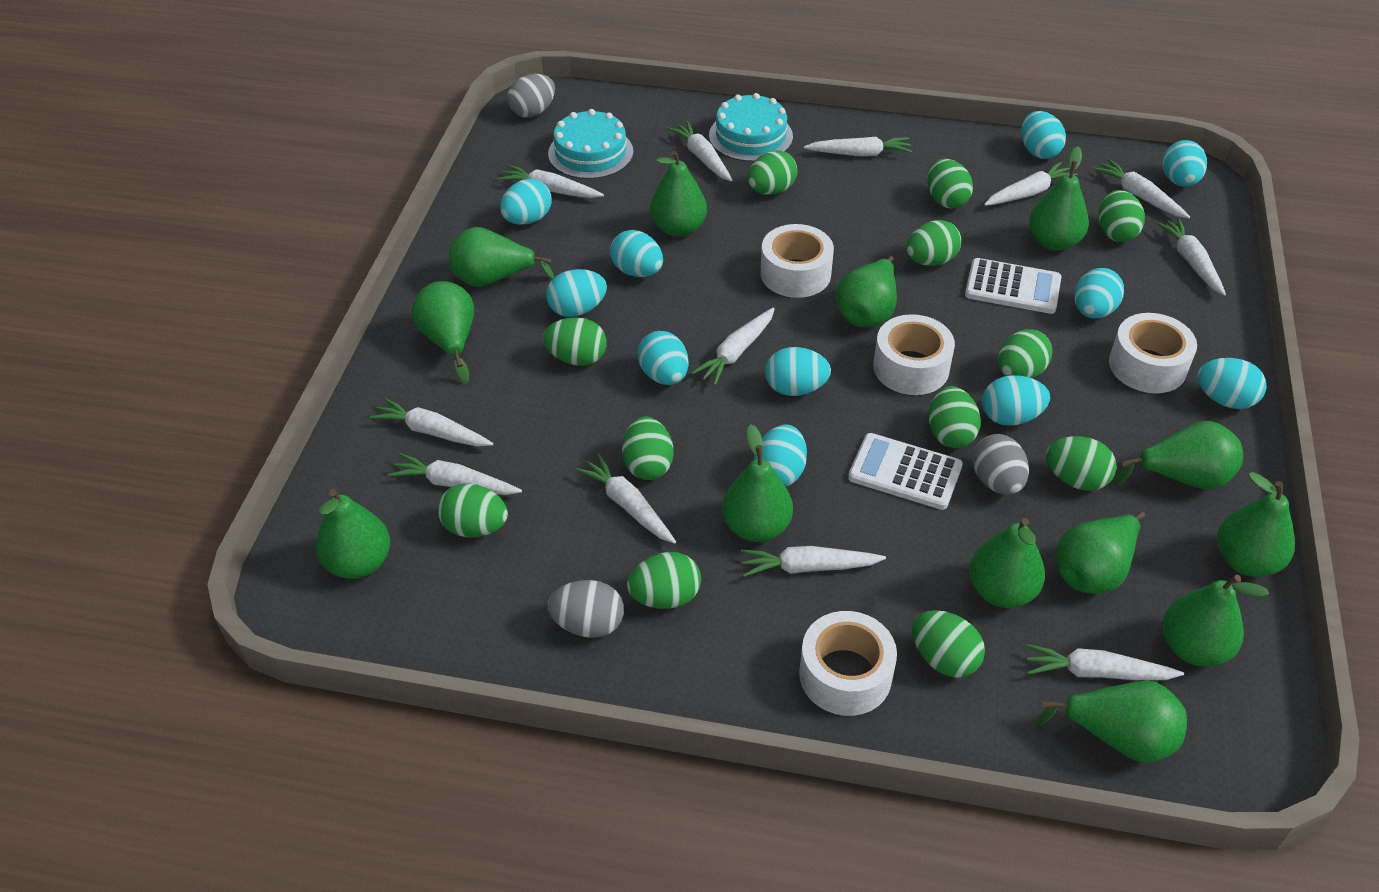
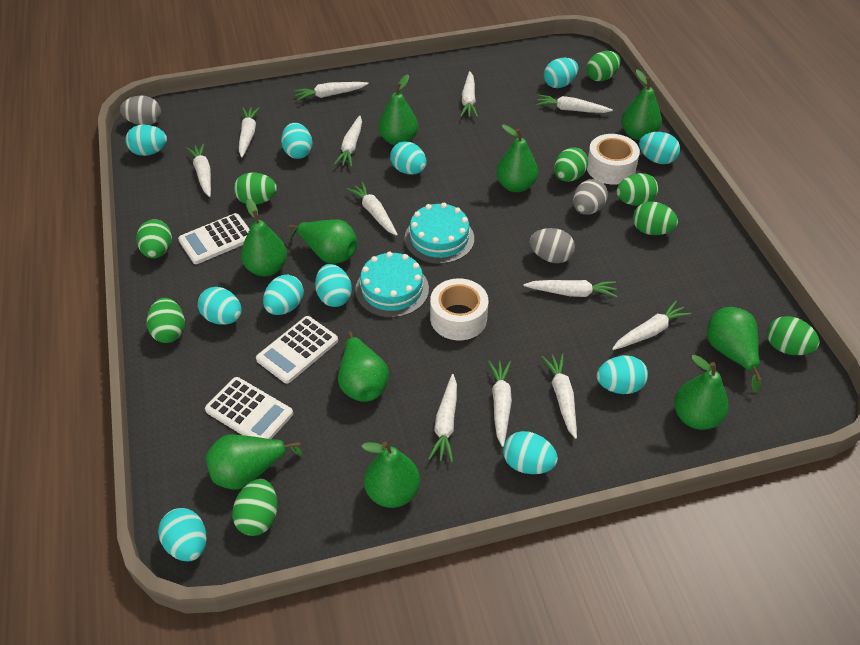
green egg: 12 -> 9
green pear: 13 -> 10
white calculator: 2 -> 3
white tape: 4 -> 2

